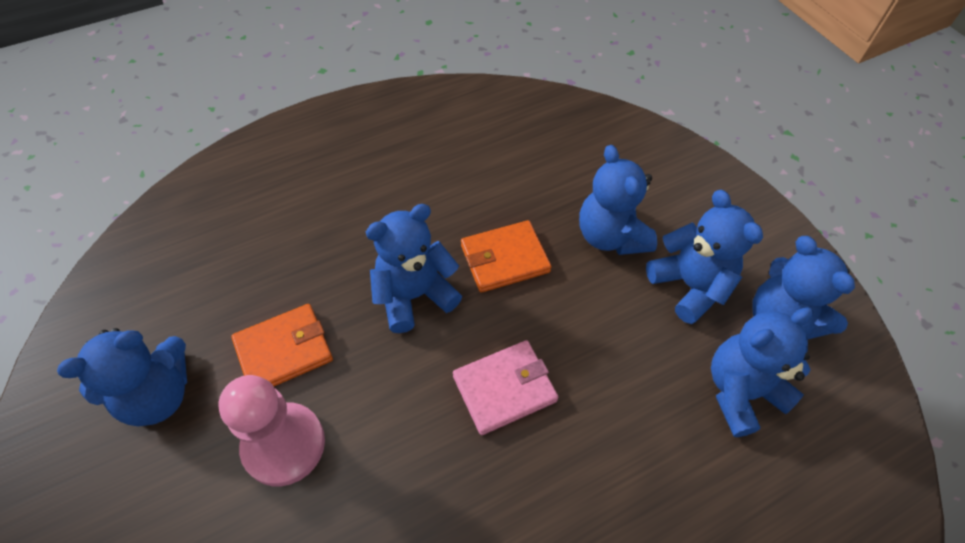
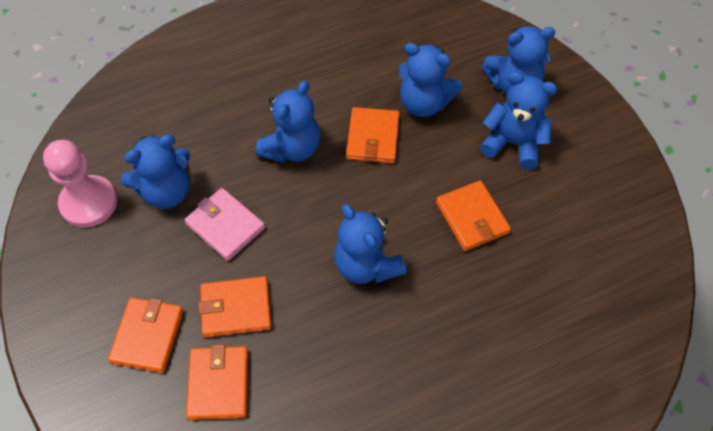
orange wallet: 2 -> 5

